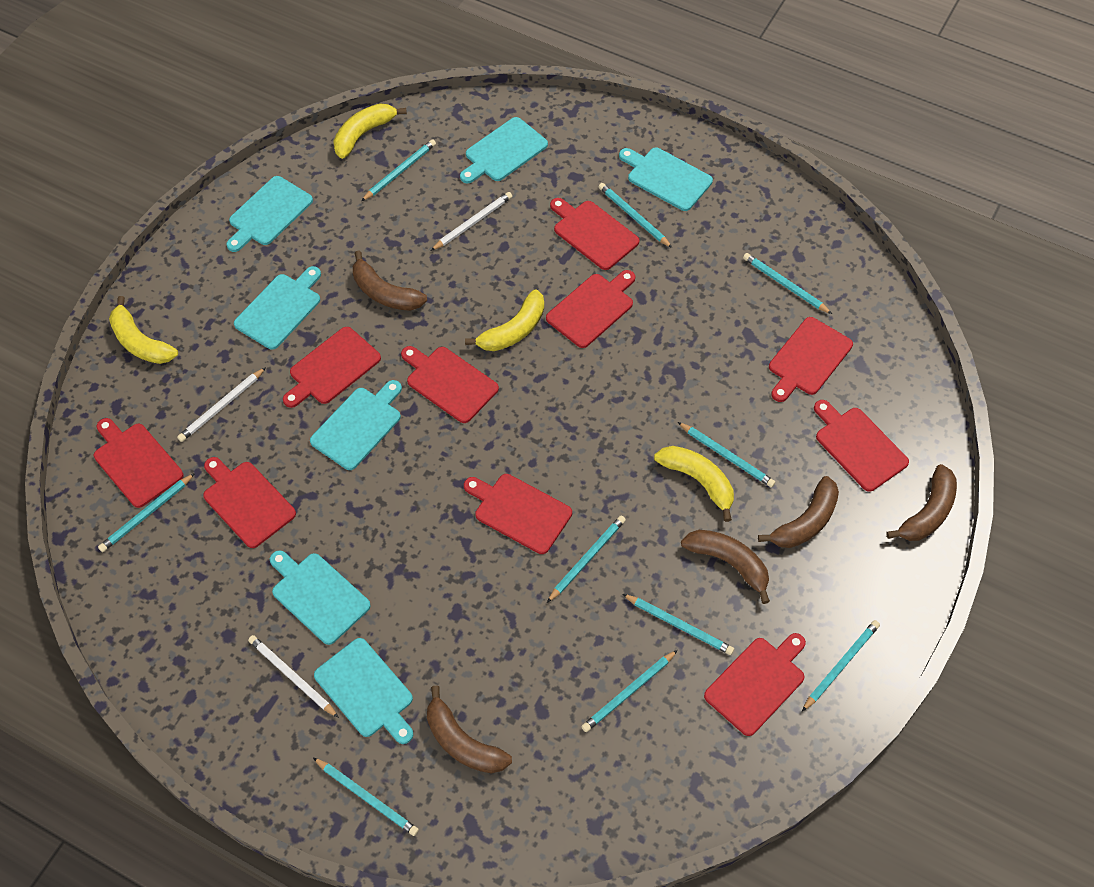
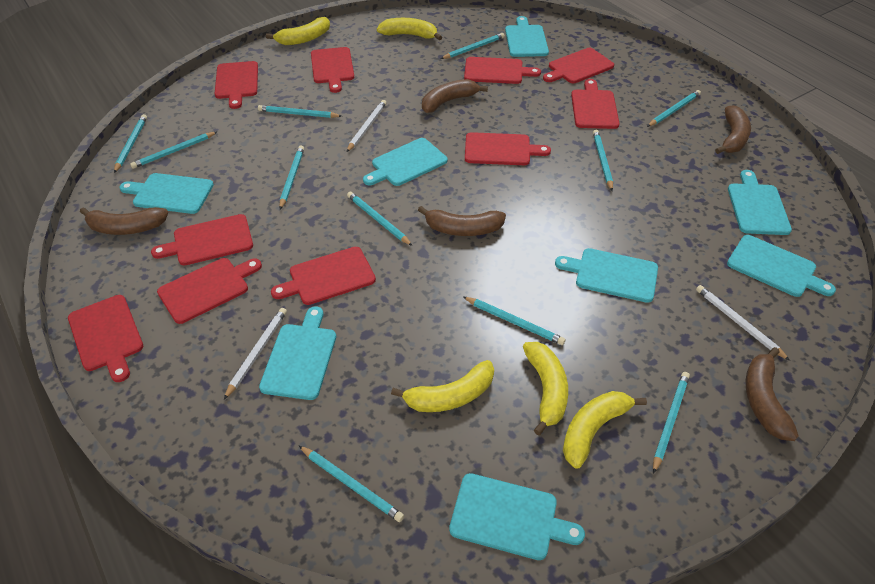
turquoise cutting board: 7 -> 8
turquoise pencil: 10 -> 11
yellow banana: 4 -> 5

